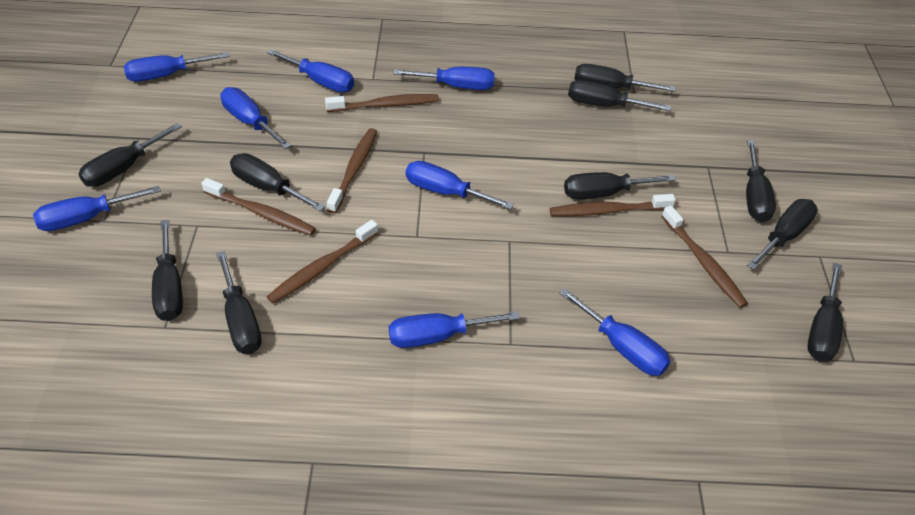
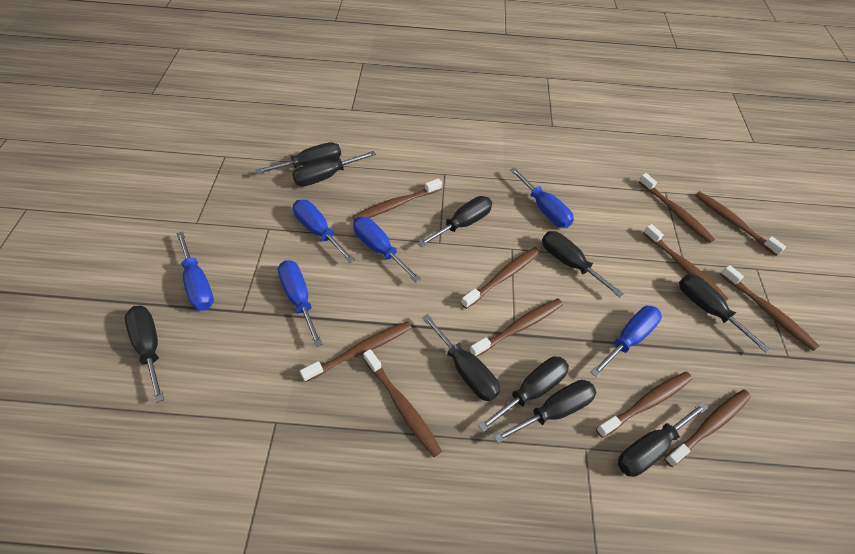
blue screwdriver: 8 -> 6
brown toothbrush: 6 -> 11

